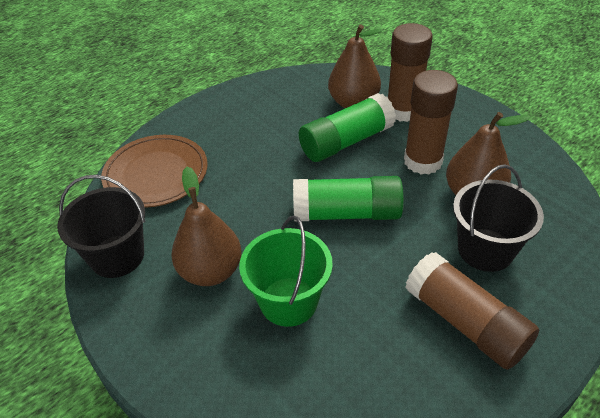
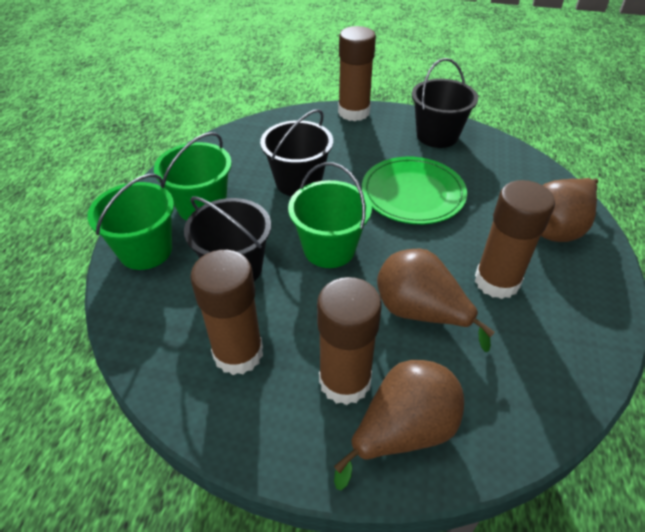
black bucket: 2 -> 3
brown glue stick: 3 -> 4
brown plate: 1 -> 0
green bucket: 1 -> 3
green glue stick: 2 -> 0
green plate: 0 -> 1

